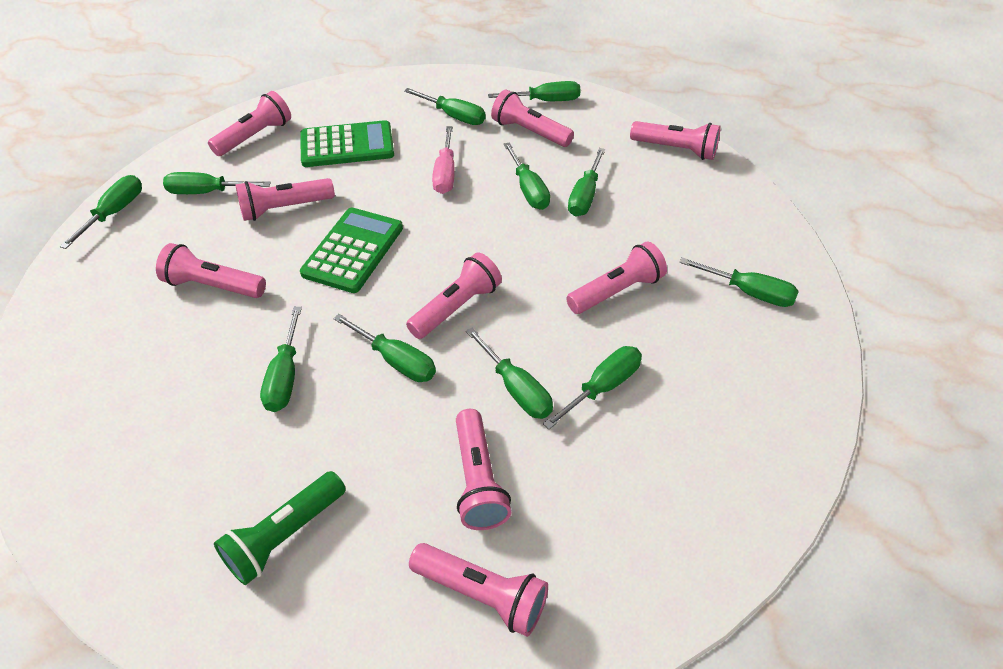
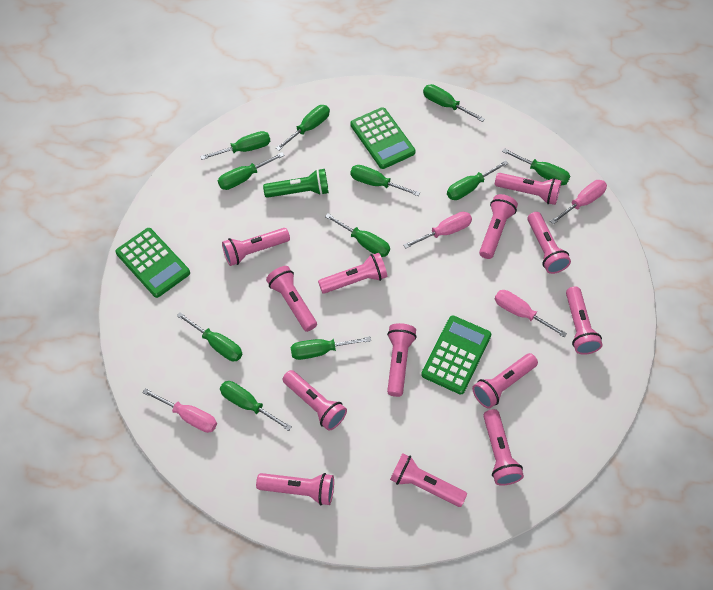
green calculator: 2 -> 3
pink flashlight: 9 -> 13
pink screwdriver: 1 -> 4

